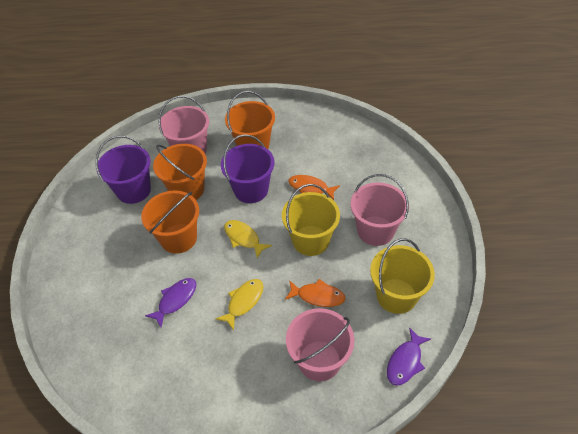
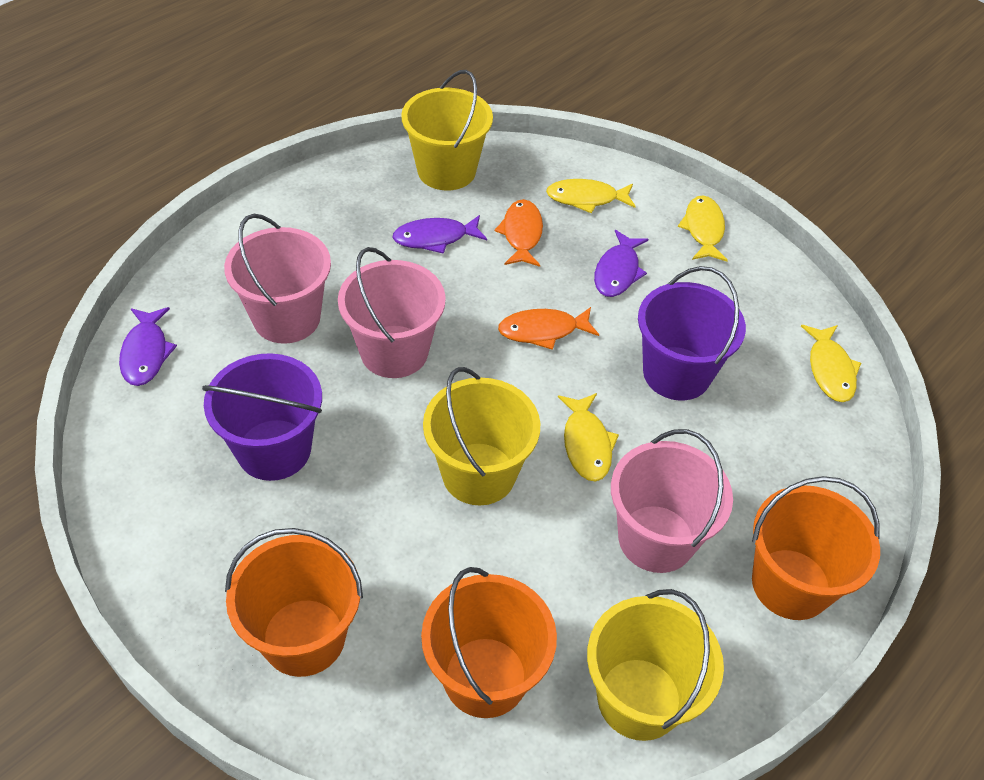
purple fish: 2 -> 3
yellow bucket: 2 -> 3
yellow fish: 2 -> 4

